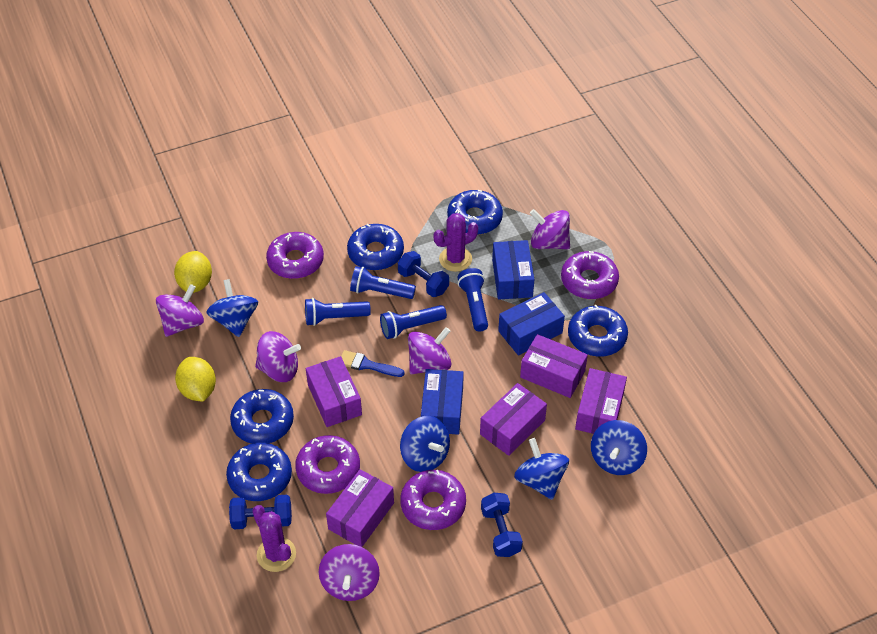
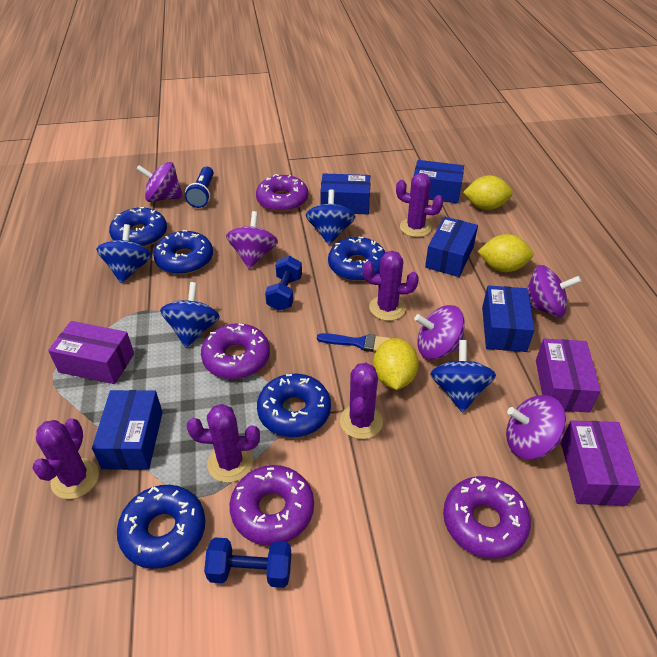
blue box: 3 -> 5
blue dumbbell: 3 -> 2
blue flashlight: 4 -> 1
purple box: 5 -> 3
purple cactus: 2 -> 5
yellow lemon: 2 -> 3

